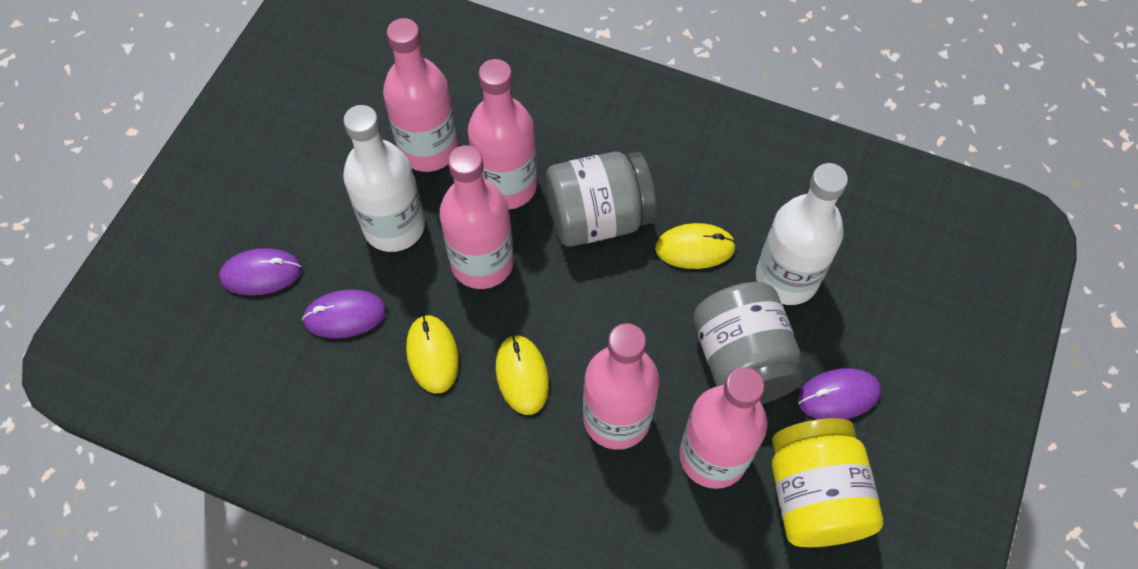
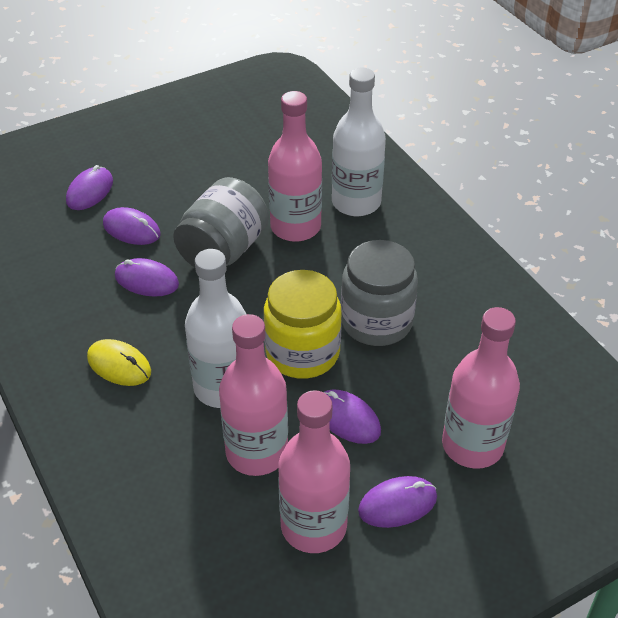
pink bottle: 5 -> 4
purple mouse: 3 -> 5
yellow mouse: 3 -> 1

